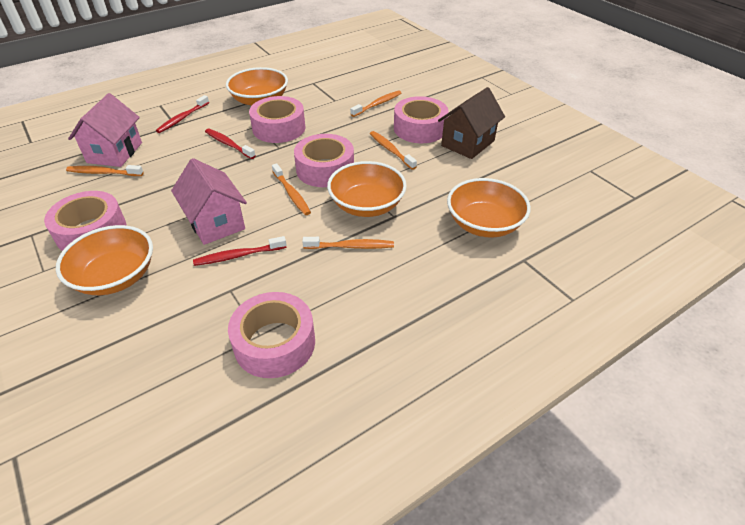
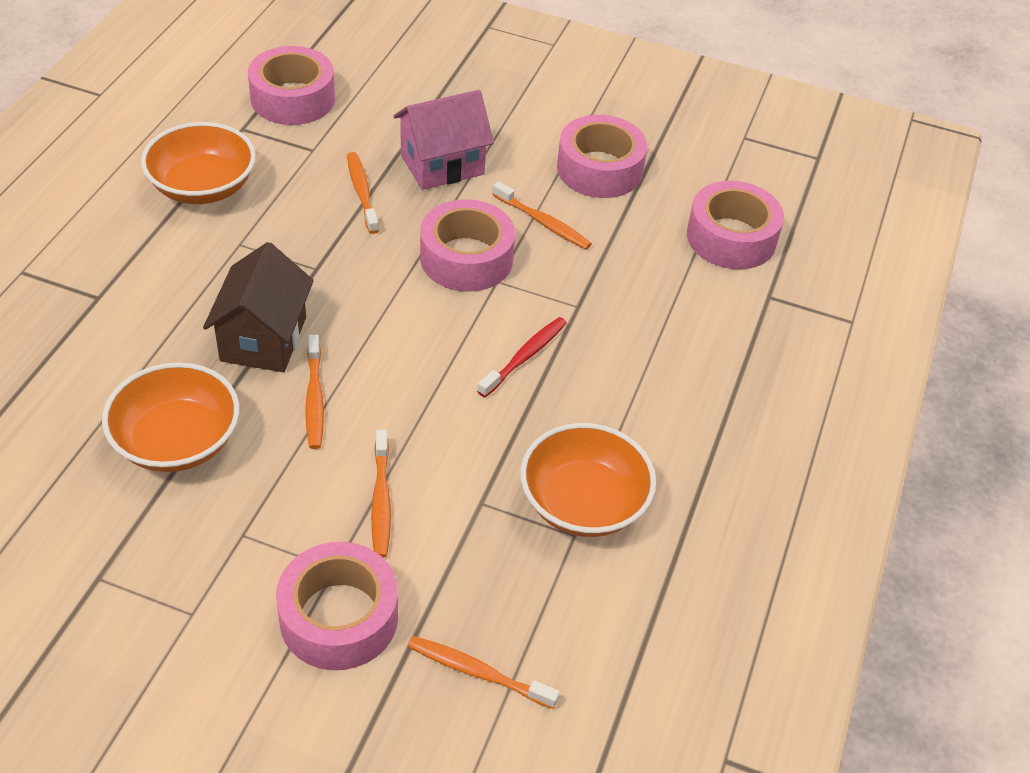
orange bowl: 4 -> 3
pink house: 2 -> 1
red toothbrush: 3 -> 1

